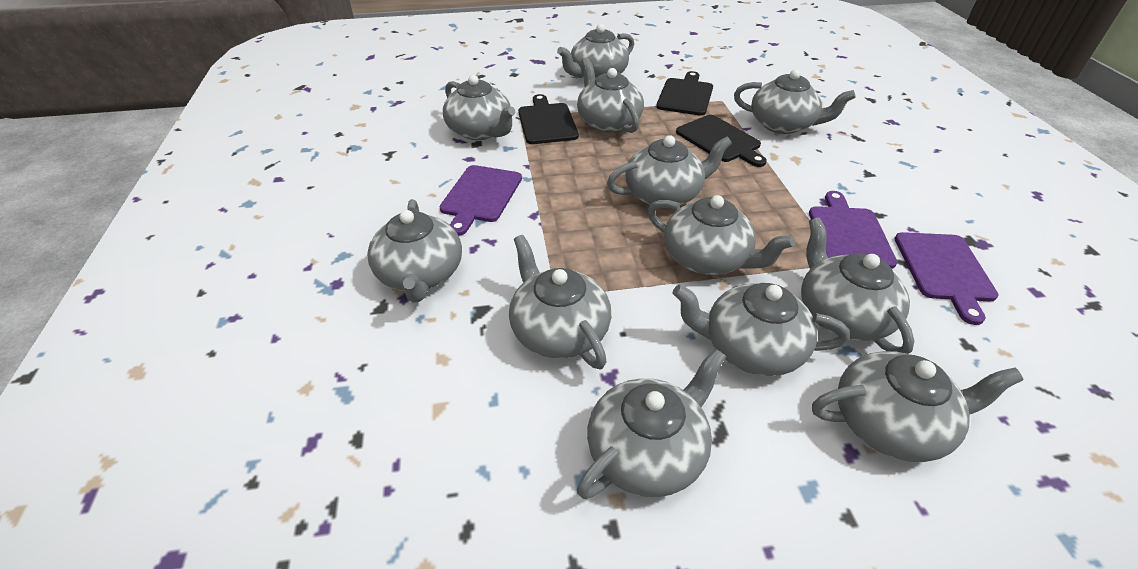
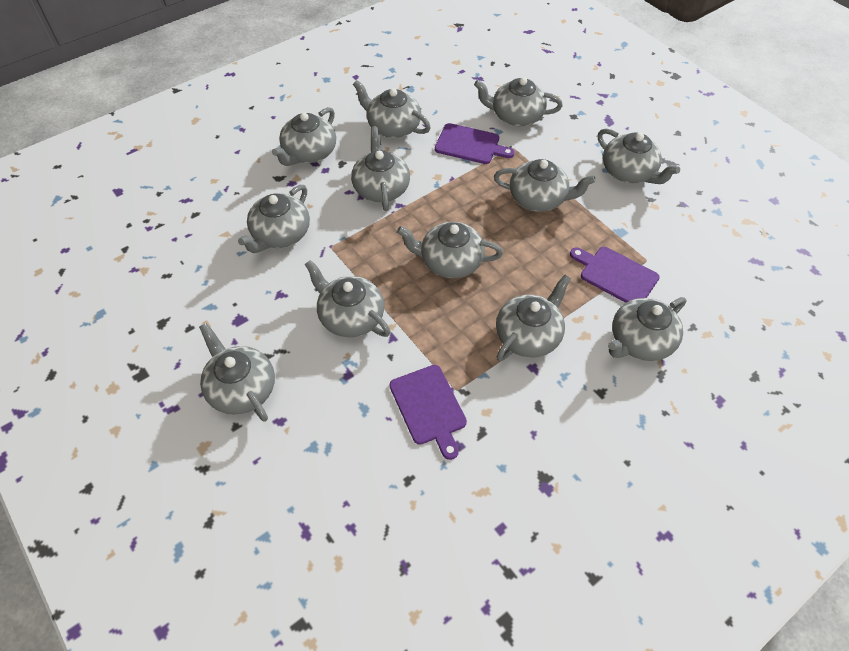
black cutting board: 3 -> 0

